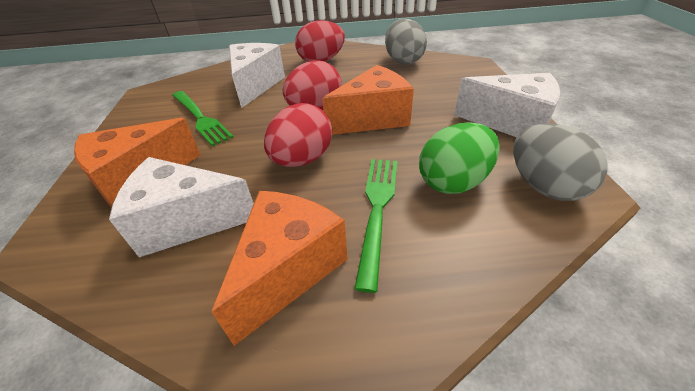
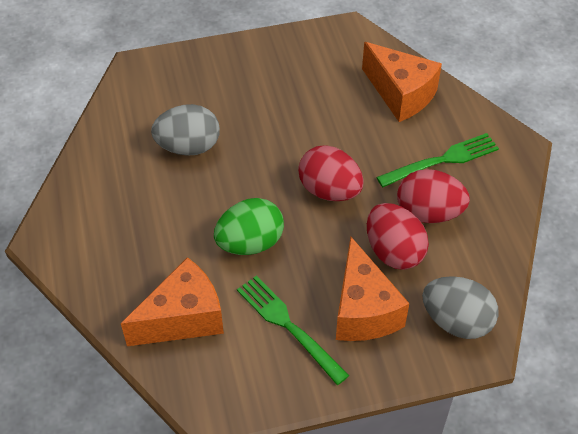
white cheese: 3 -> 0

